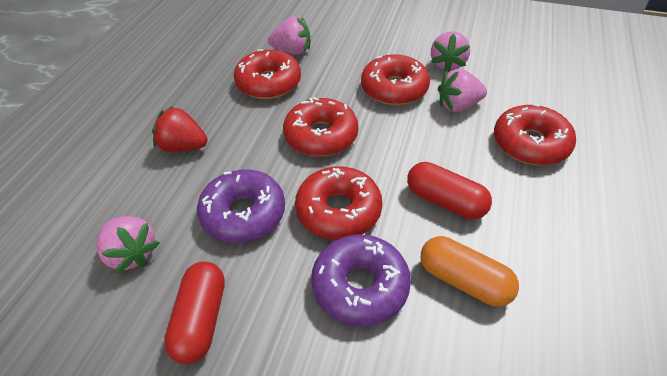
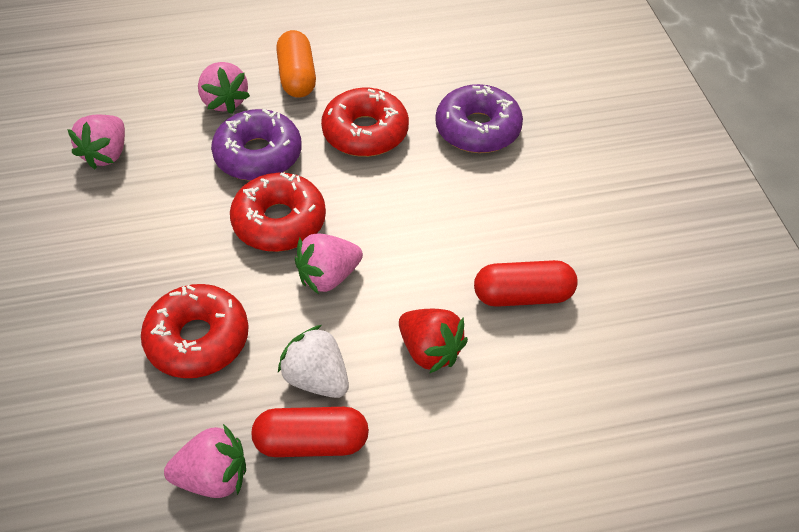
red donut: 5 -> 3
white strawberry: 0 -> 1

